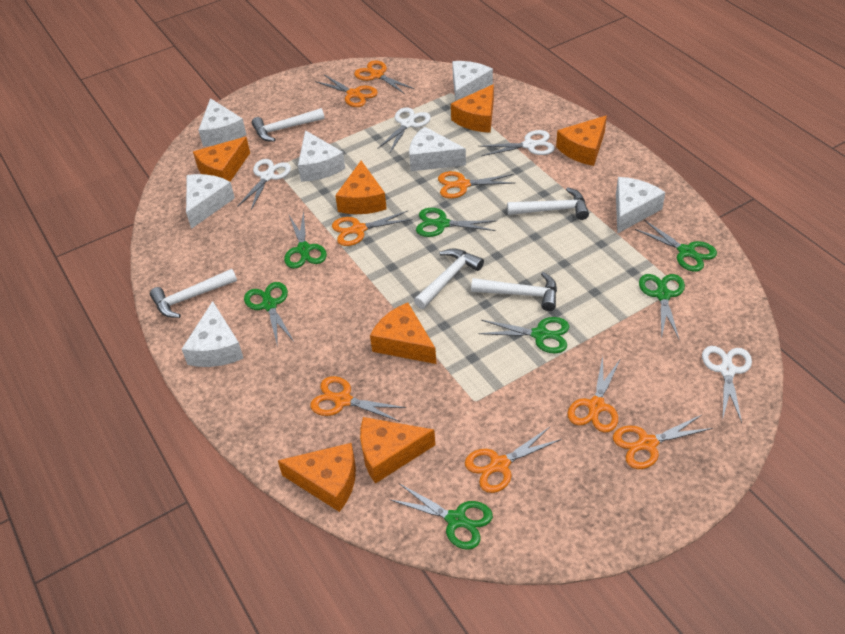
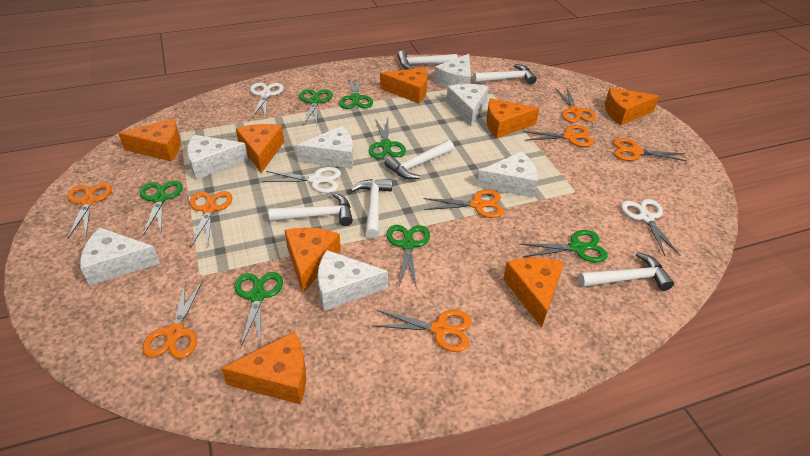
orange cheese: 7 -> 8
white hammer: 5 -> 6
white scissors: 4 -> 3

